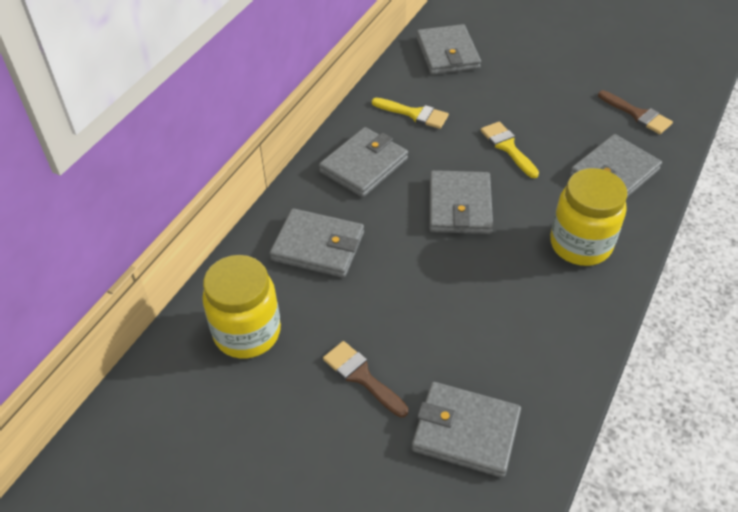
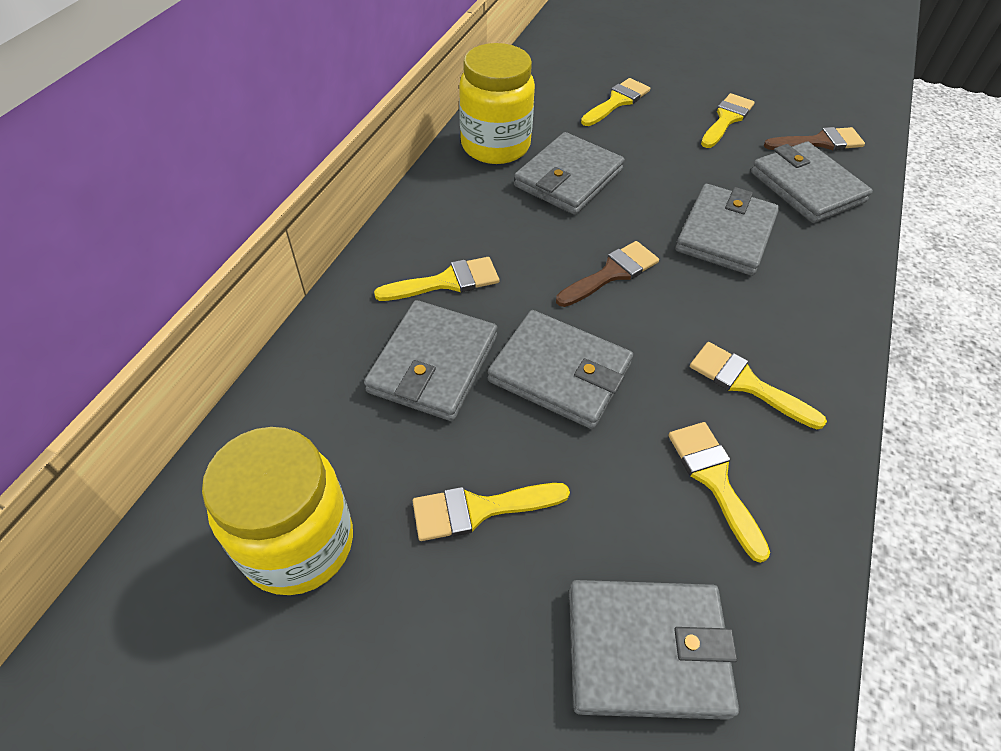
yellow brush: 2 -> 6

